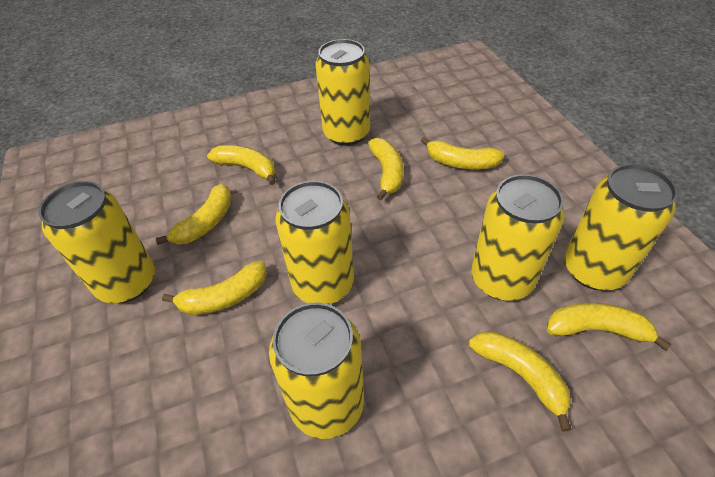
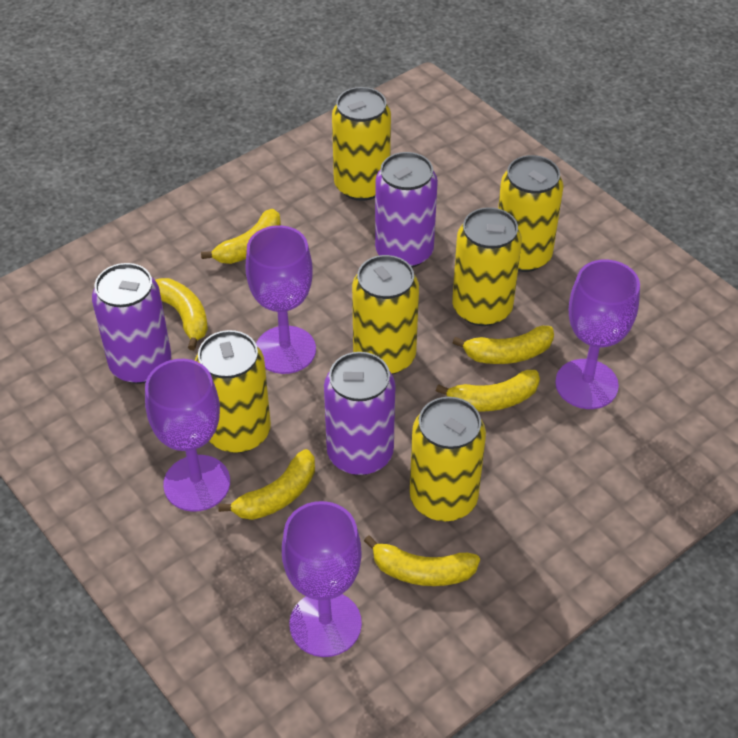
purple can: 0 -> 3
purple goblet: 0 -> 4
yellow banana: 7 -> 6

